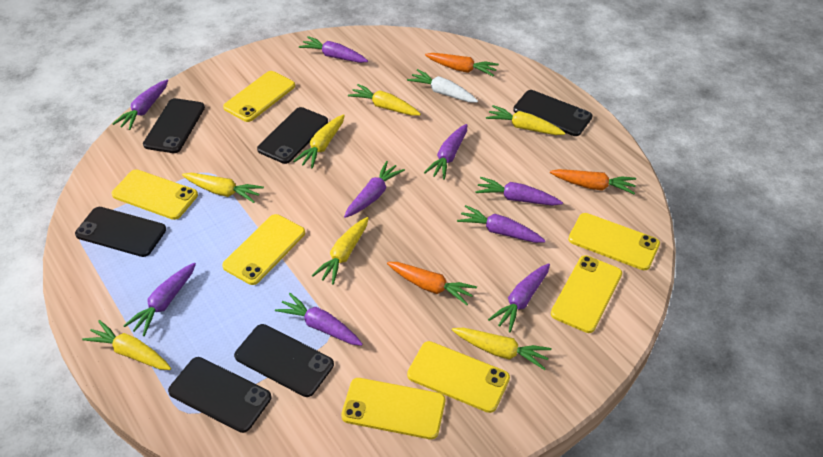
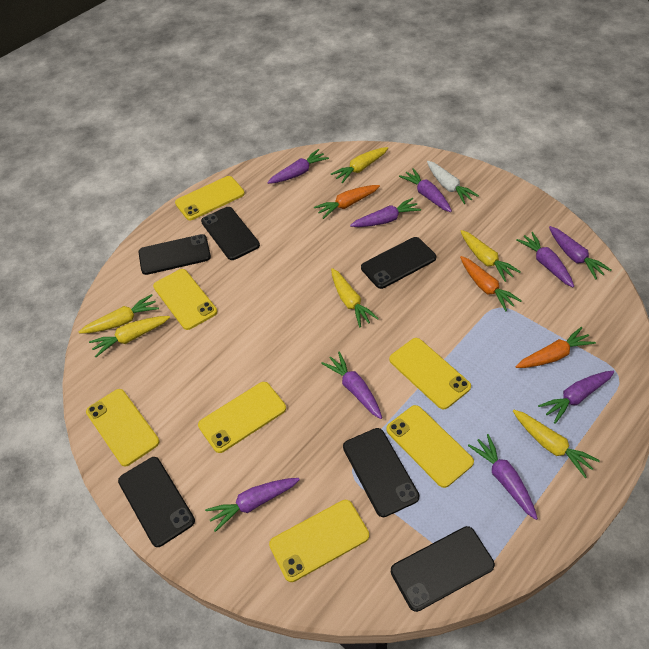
yellow carrot: 7 -> 6

